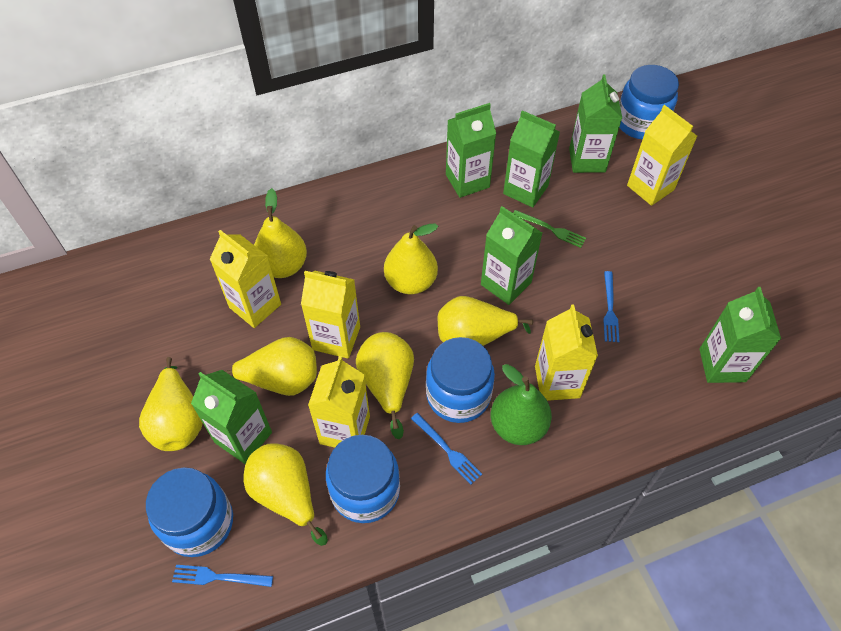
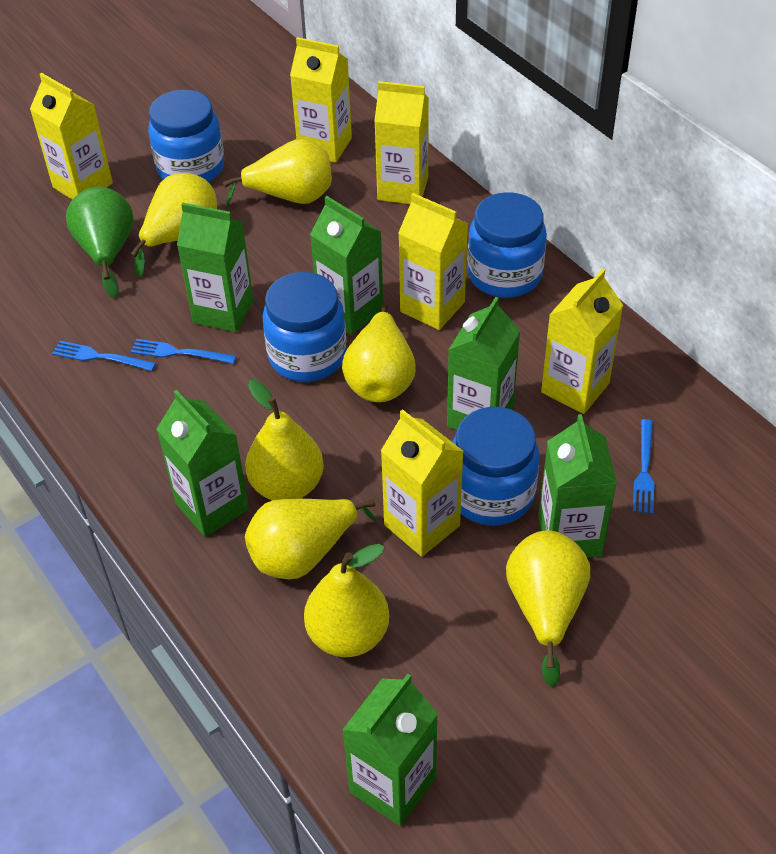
green fork: 1 -> 0
yellow carton: 5 -> 6

